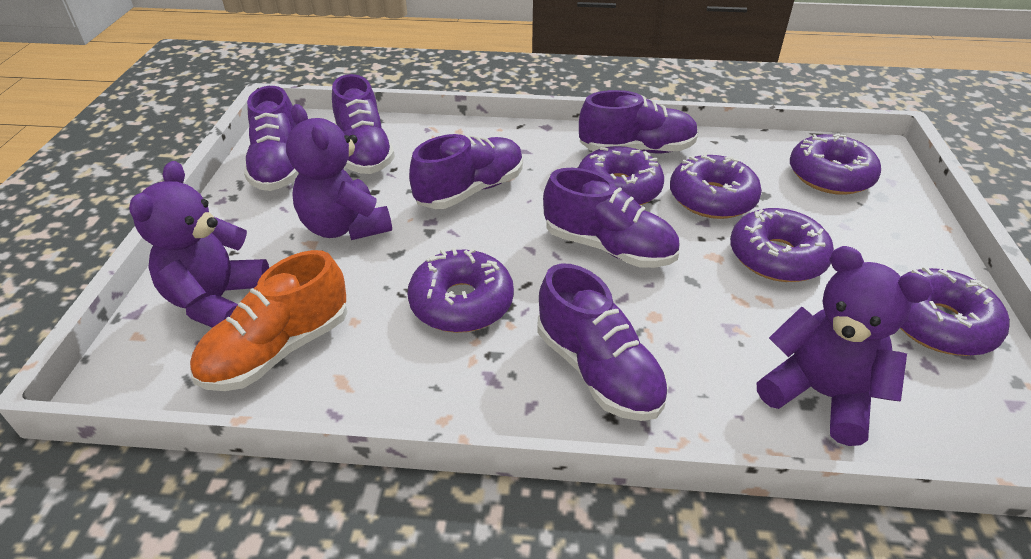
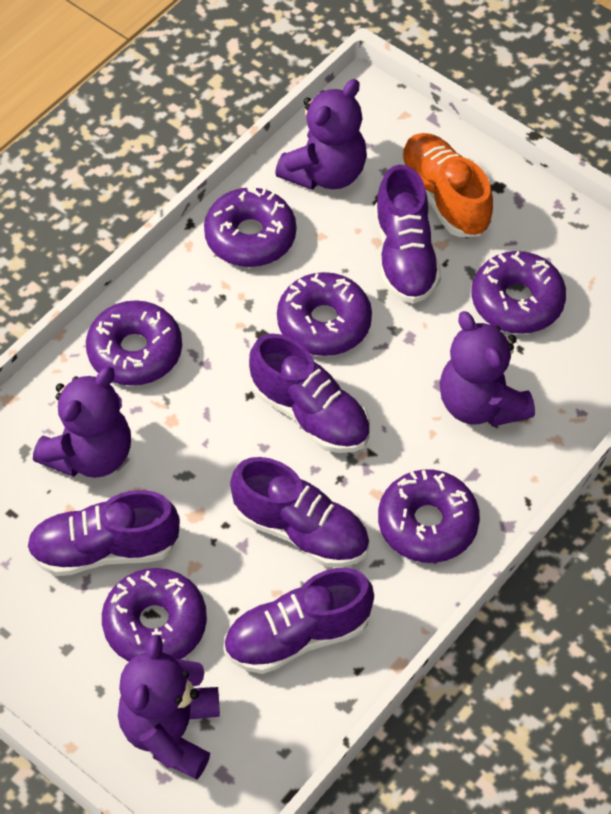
purple shoe: 6 -> 5
purple teddy bear: 3 -> 4

